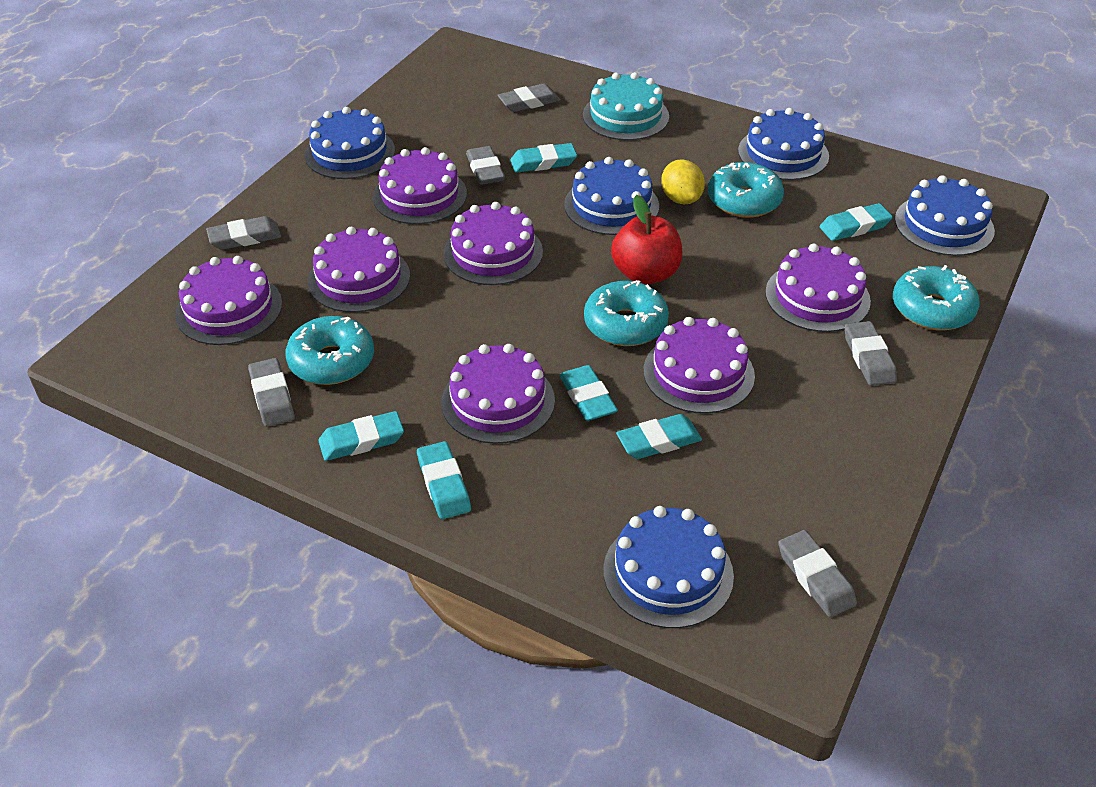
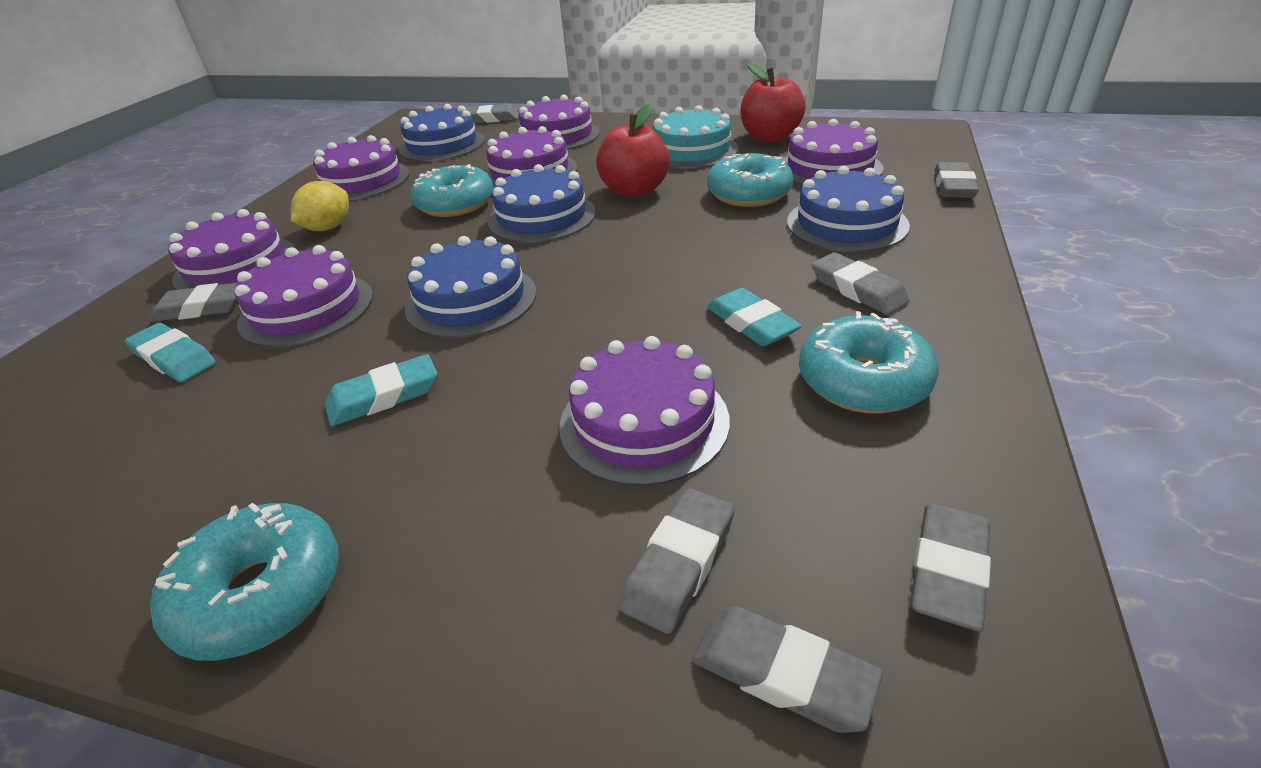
blue cake: 5 -> 4
grey eraser: 6 -> 7
red apple: 1 -> 2
turquoise eraser: 6 -> 3

